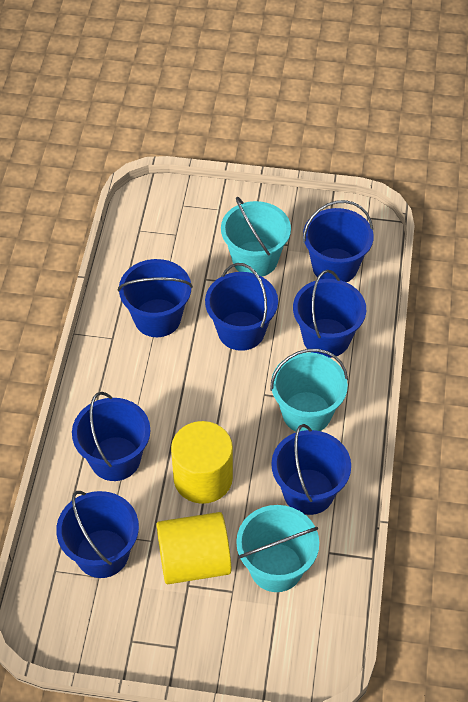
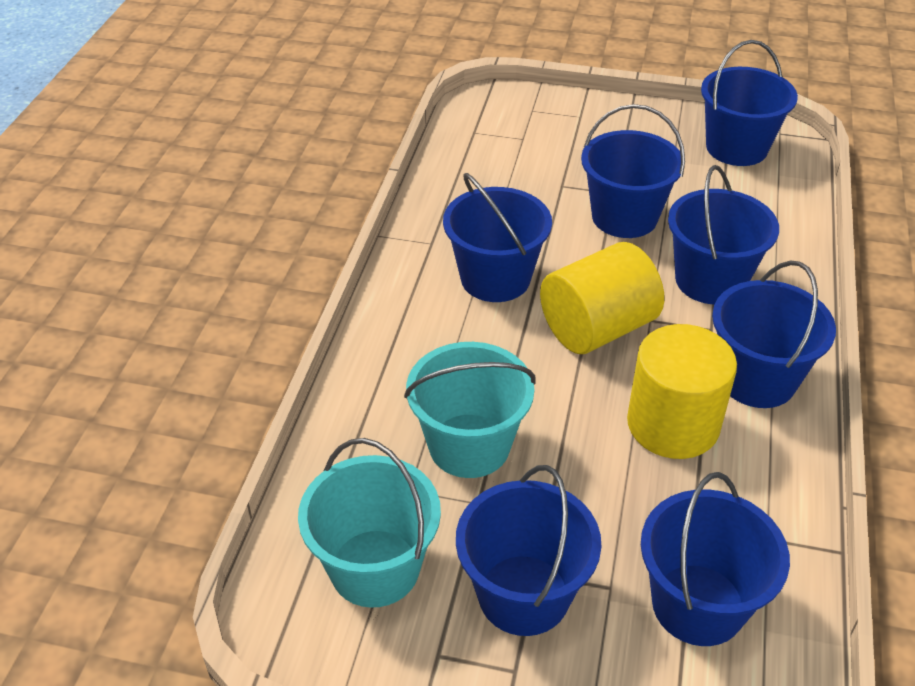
turquoise bucket: 3 -> 2

